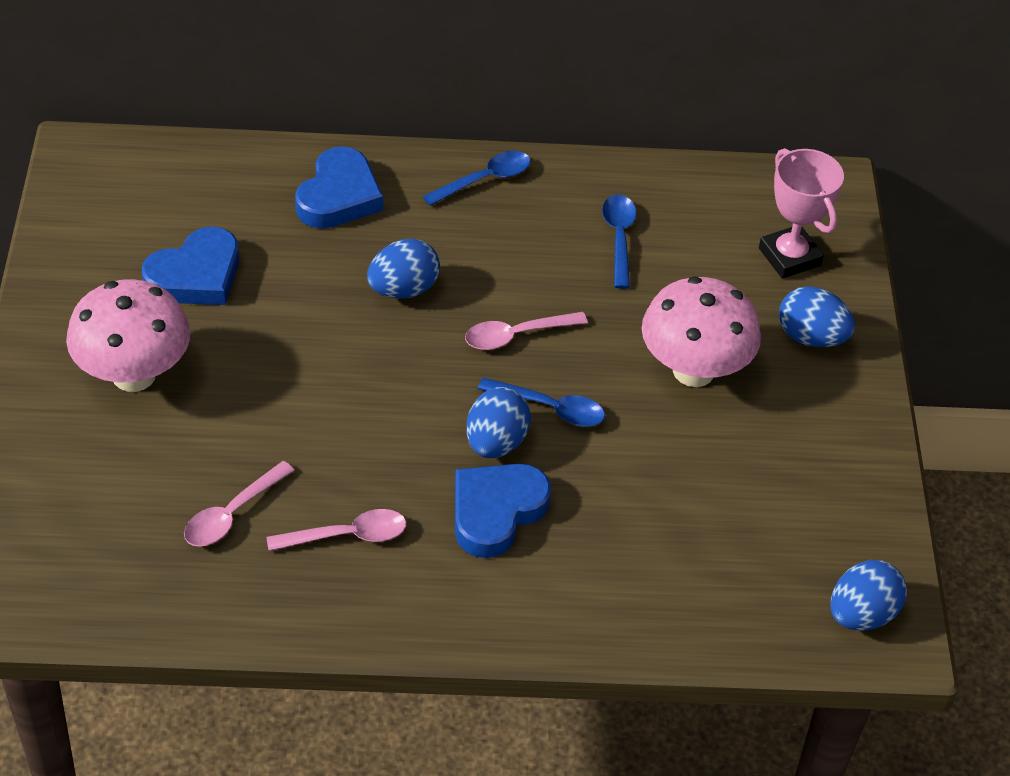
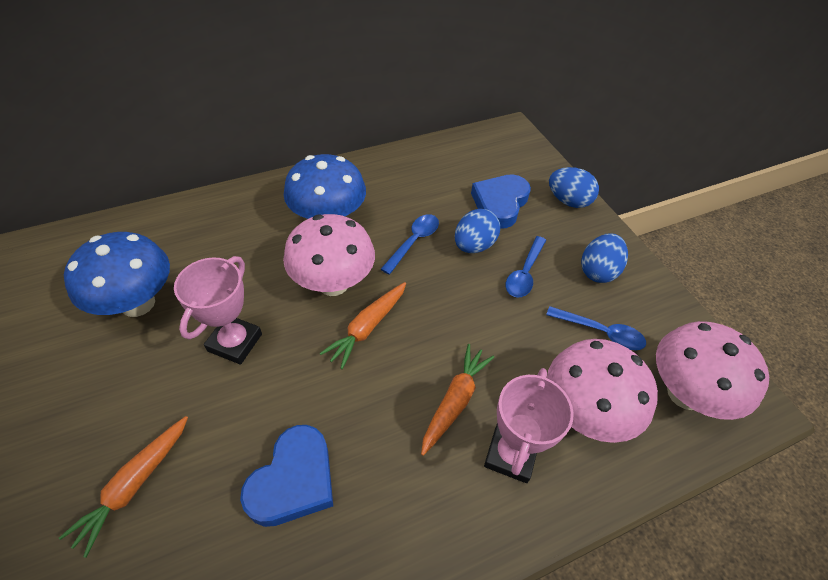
blue egg: 4 -> 3
blue heart: 3 -> 2
blue mushroom: 0 -> 2
orange carrot: 0 -> 3
pink mushroom: 2 -> 3
pink spoon: 3 -> 0
pink trophy: 1 -> 2

